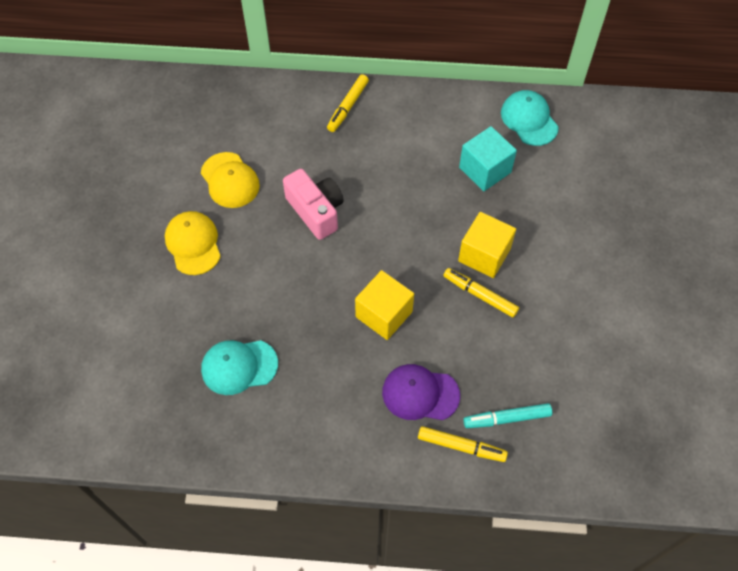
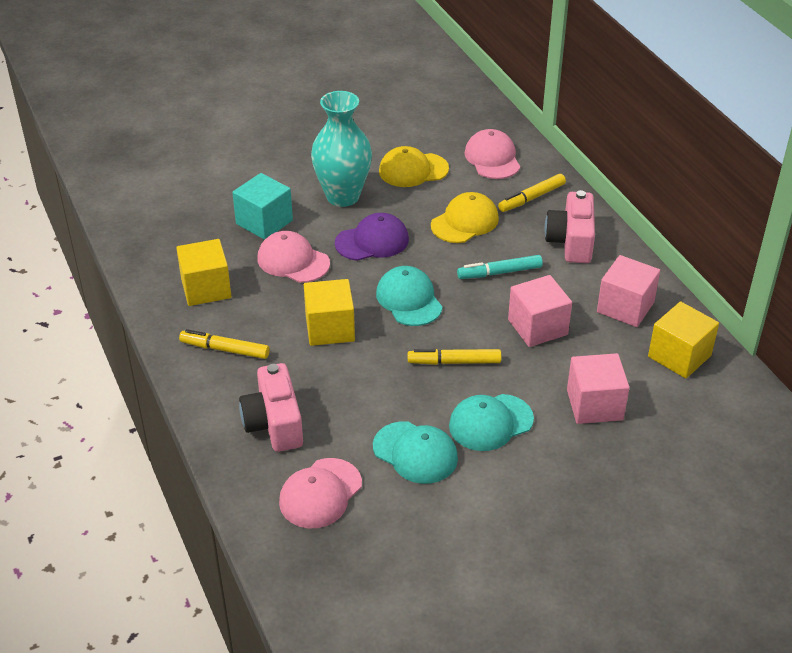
pink camera: 1 -> 2
pink cap: 0 -> 3
pink cube: 0 -> 3
turquoise cap: 2 -> 3
turquoise vase: 0 -> 1
yellow cube: 2 -> 3

